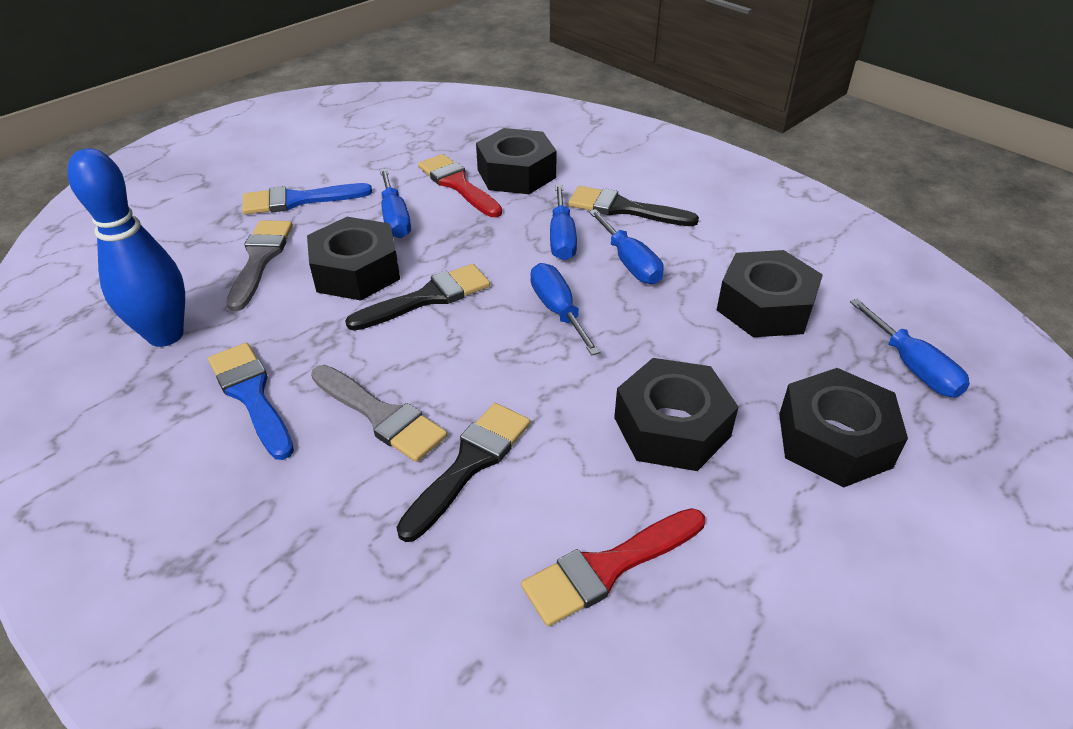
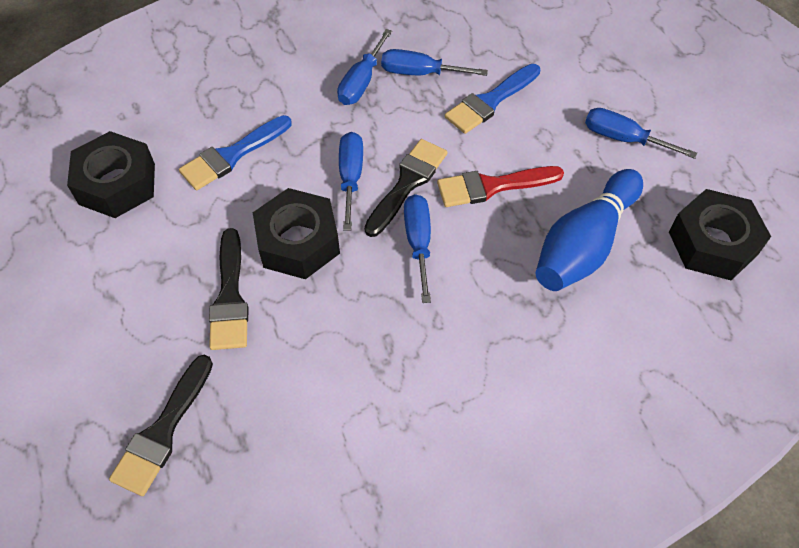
black nut: 5 -> 3
grey brush: 2 -> 0
red brush: 2 -> 1

